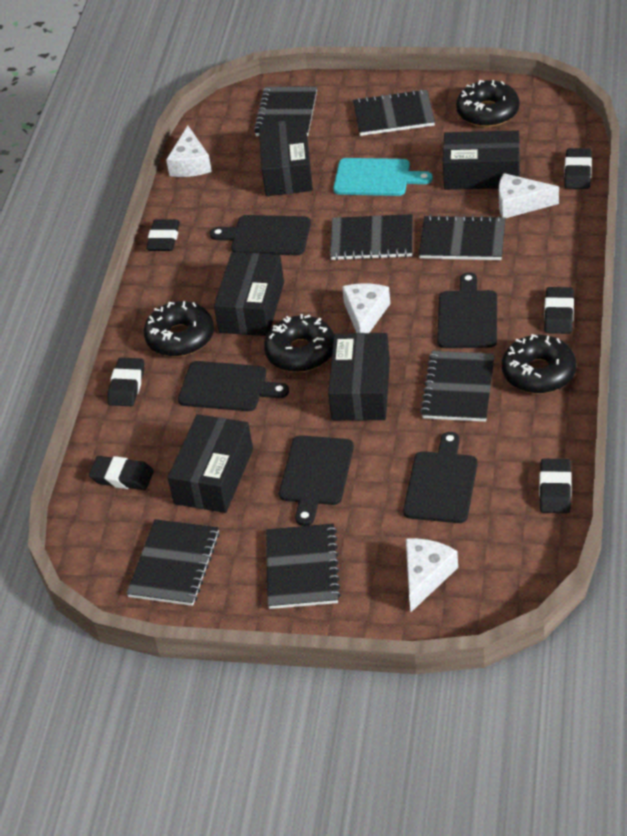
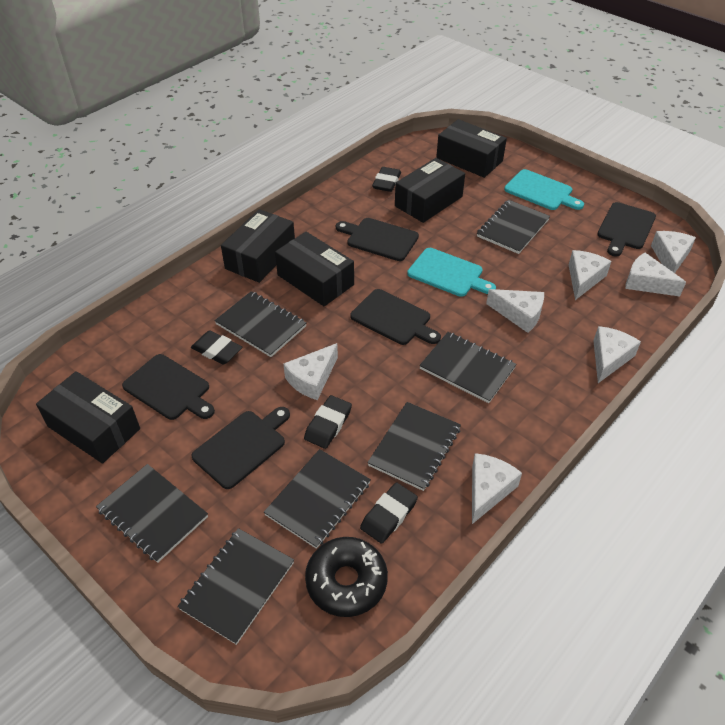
black donut: 4 -> 1
black eraser: 6 -> 4
turquoise cutting board: 1 -> 2
white cheese: 4 -> 7

